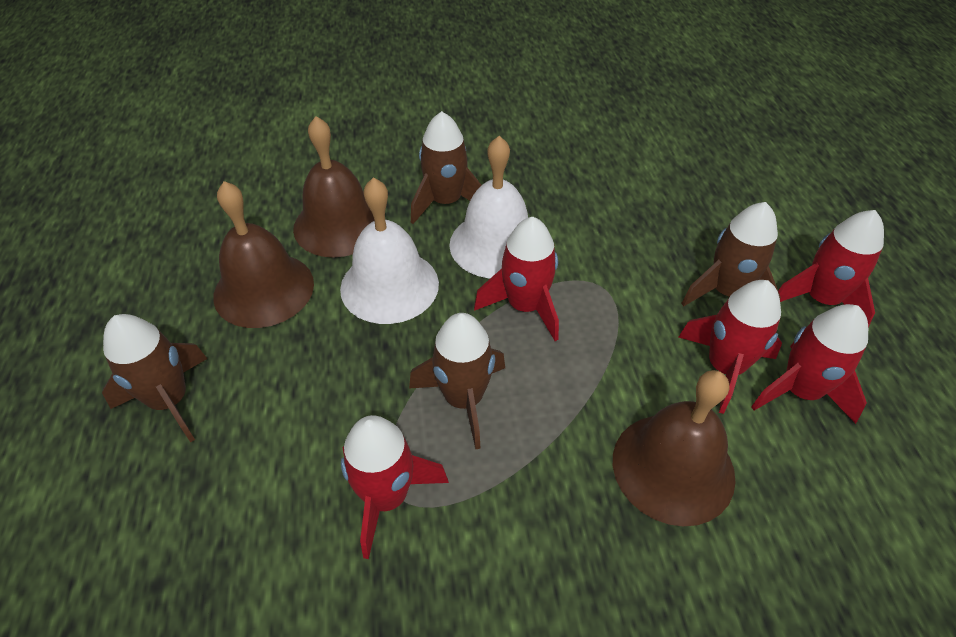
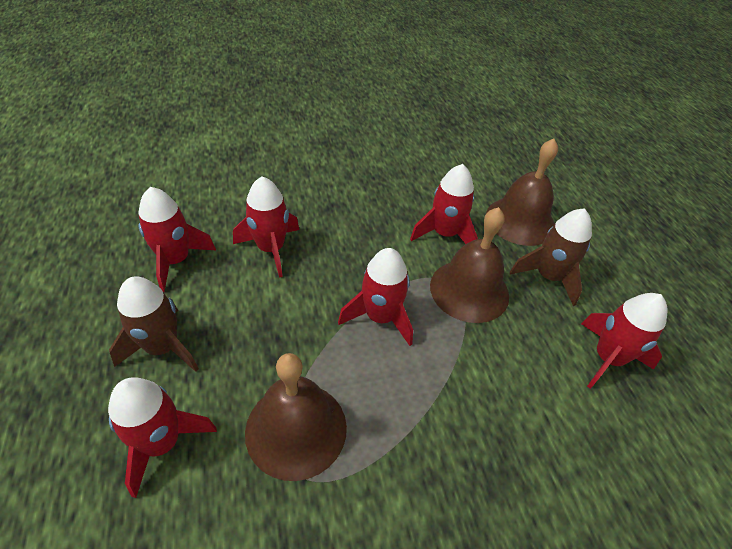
brown rocket: 4 -> 2
red rocket: 5 -> 6
white bell: 2 -> 0

